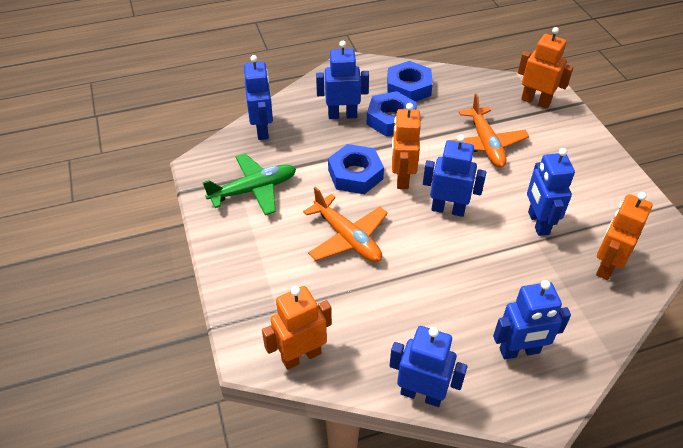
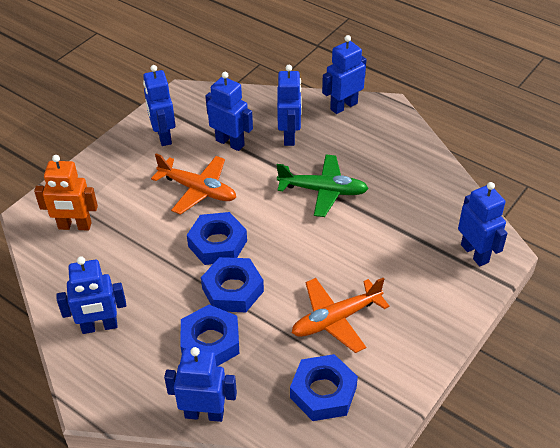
blue nut: 3 -> 4
blue robot: 6 -> 7
orange robot: 4 -> 1

